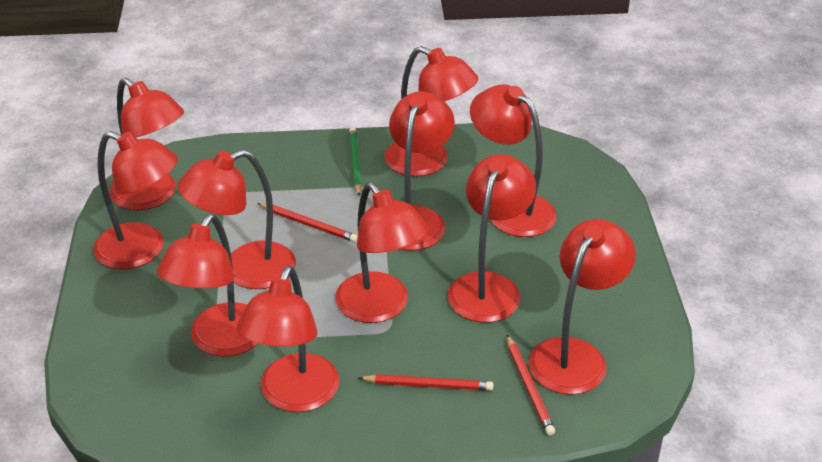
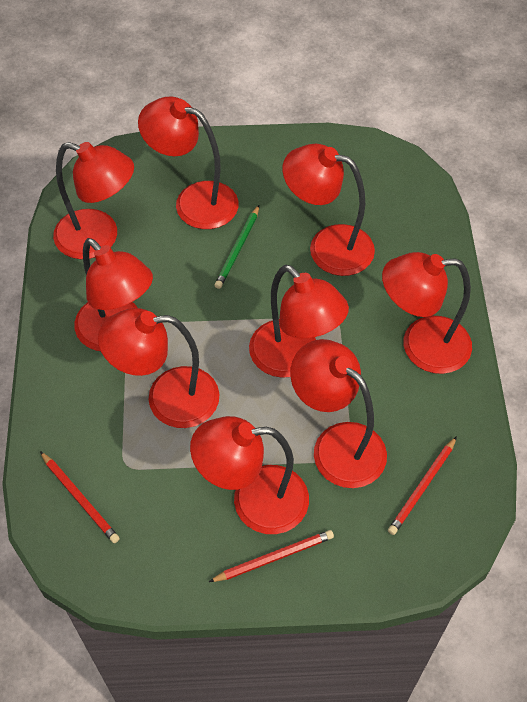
red lamp: 11 -> 9

